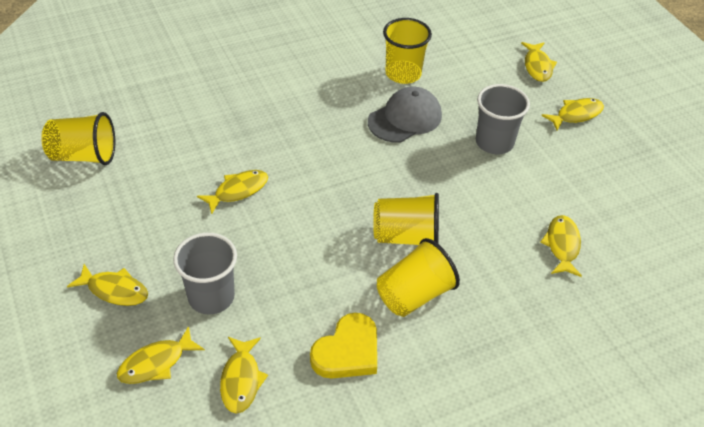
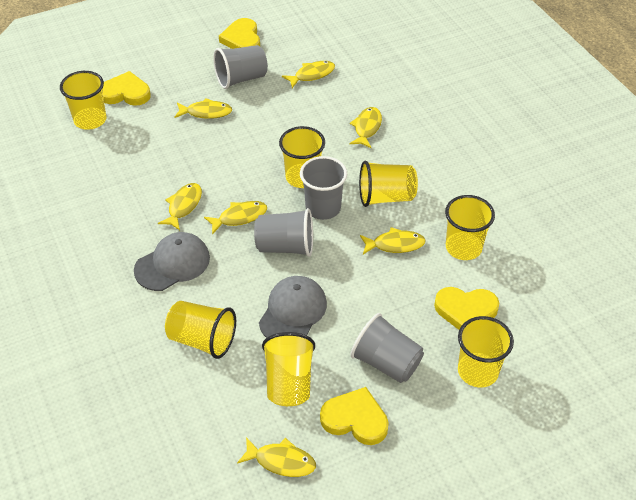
grey cap: 1 -> 2
grey cup: 2 -> 4
yellow cup: 4 -> 7
yellow heart: 1 -> 4

